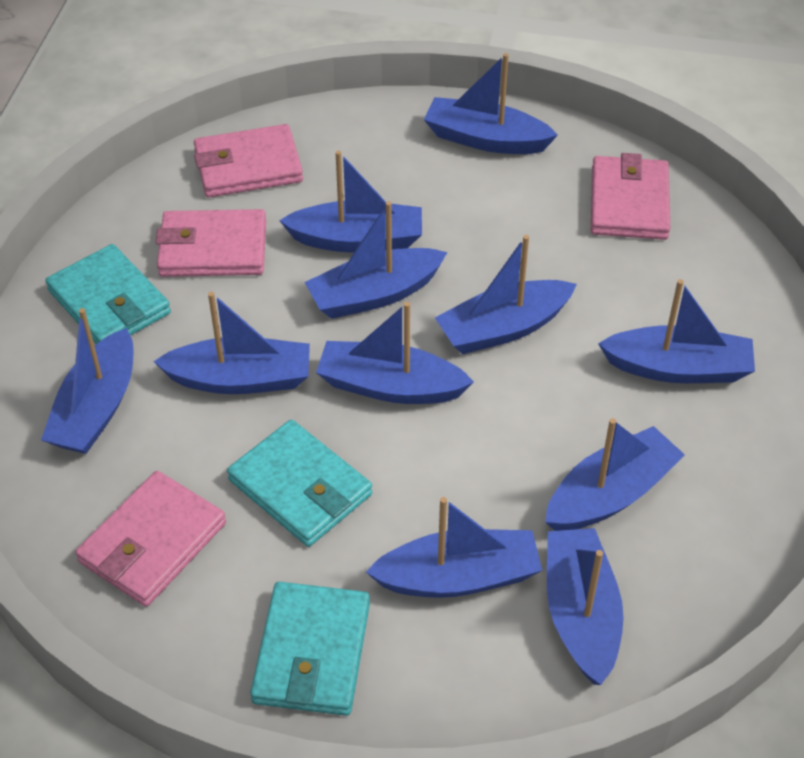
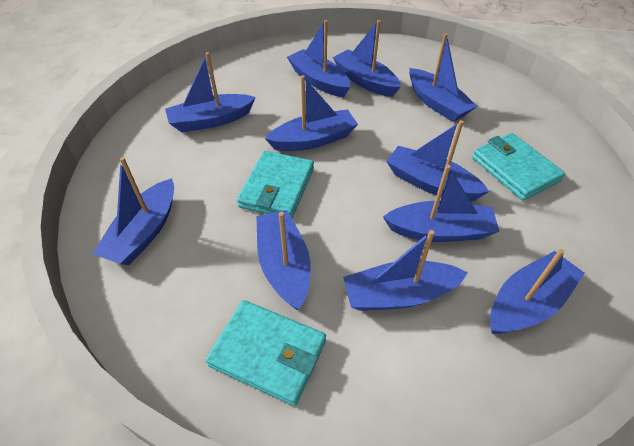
pink wallet: 4 -> 0

